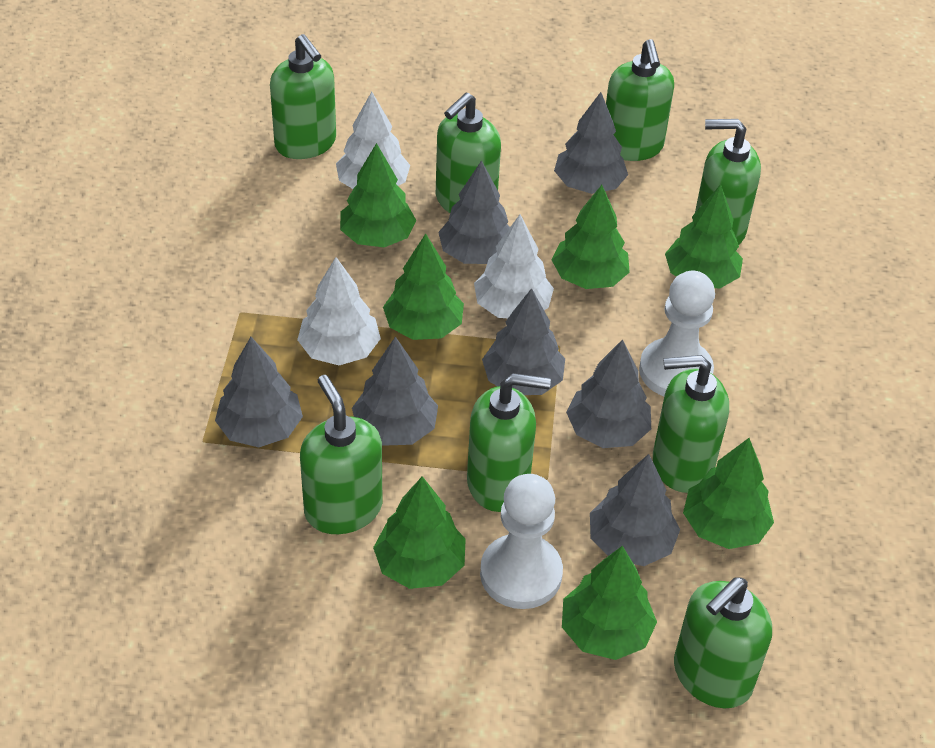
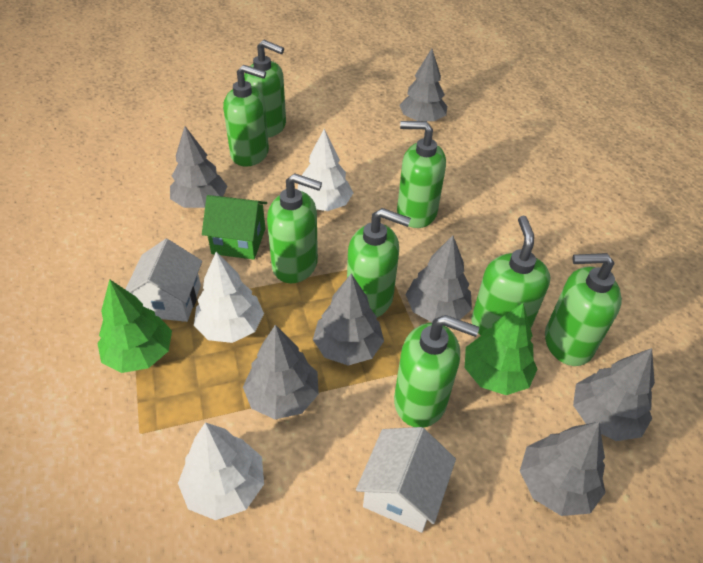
green house: 0 -> 1
green tree: 7 -> 2
white house: 0 -> 2
white pawn: 2 -> 0

